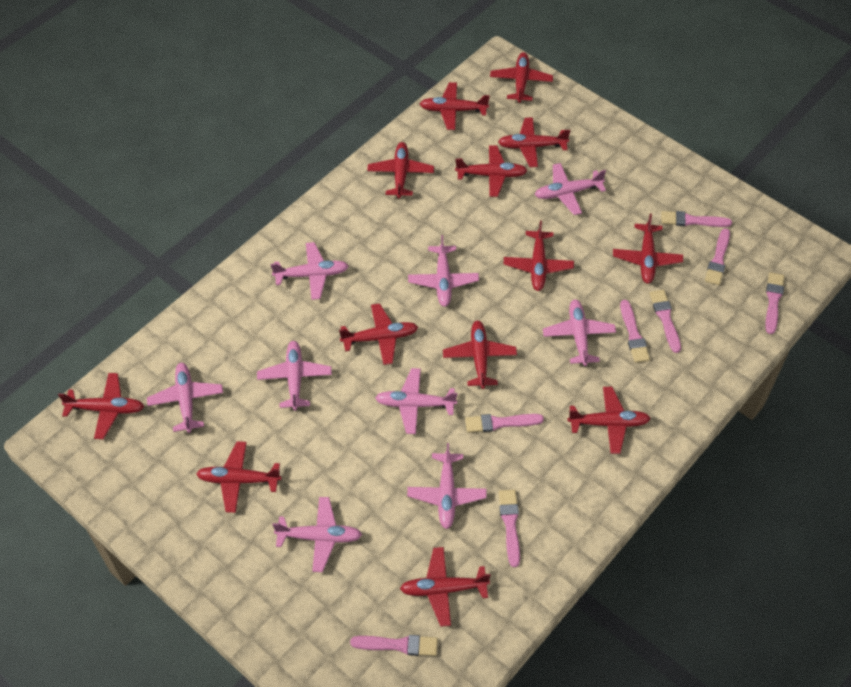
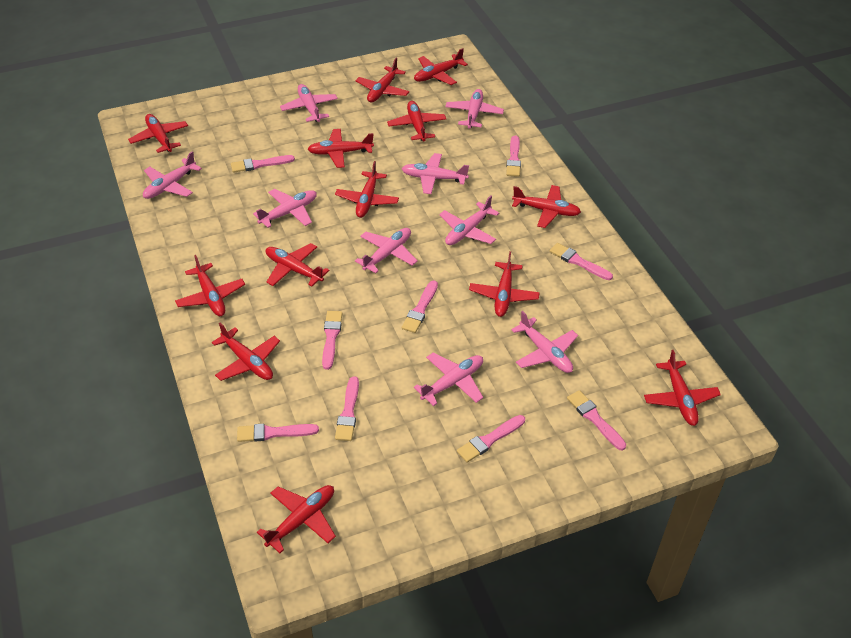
pink brush: 8 -> 9

